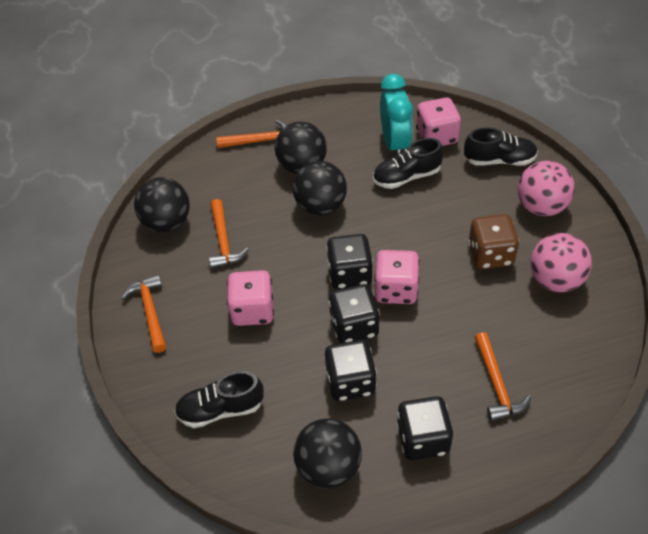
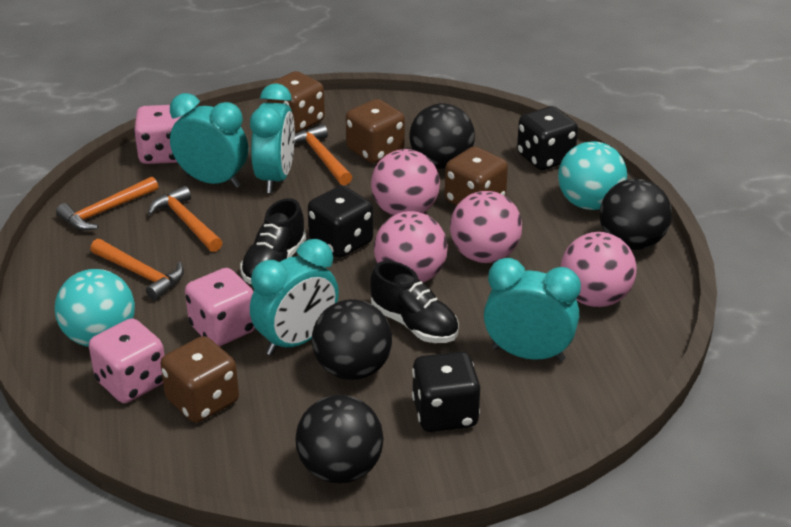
black dice: 4 -> 3
black shoe: 3 -> 2
brown dice: 1 -> 4
pink ball: 2 -> 4
turquoise ball: 0 -> 2
turquoise clock: 1 -> 4

